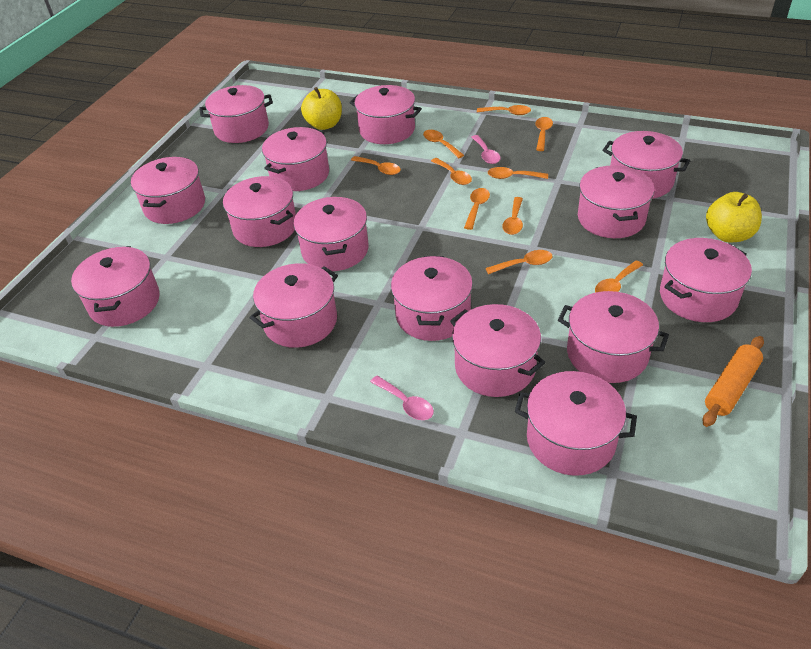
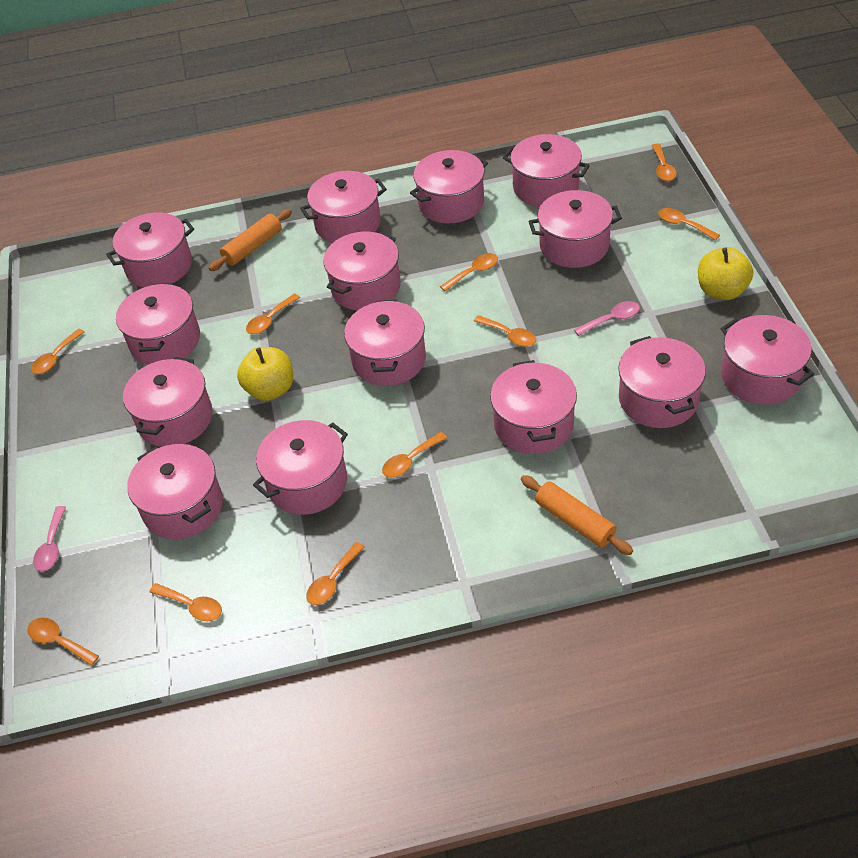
orange rolling pin: 1 -> 2
pink pot: 15 -> 14

